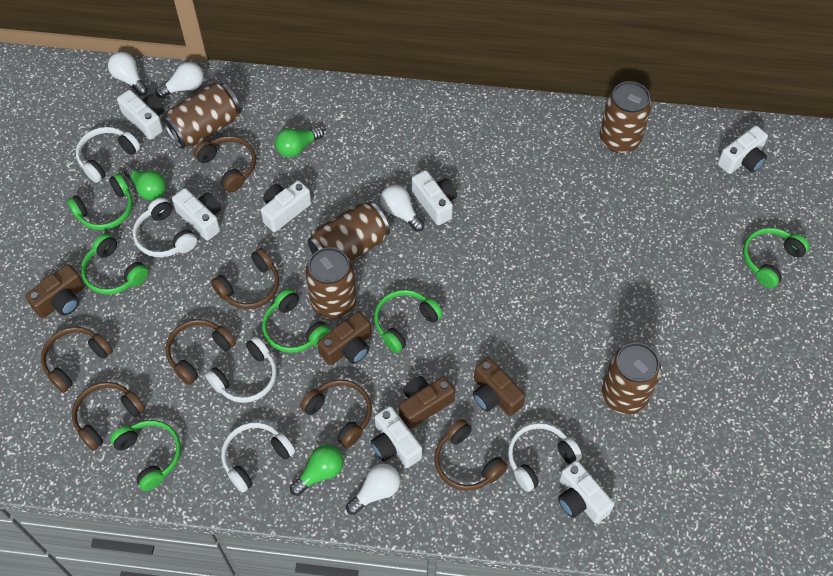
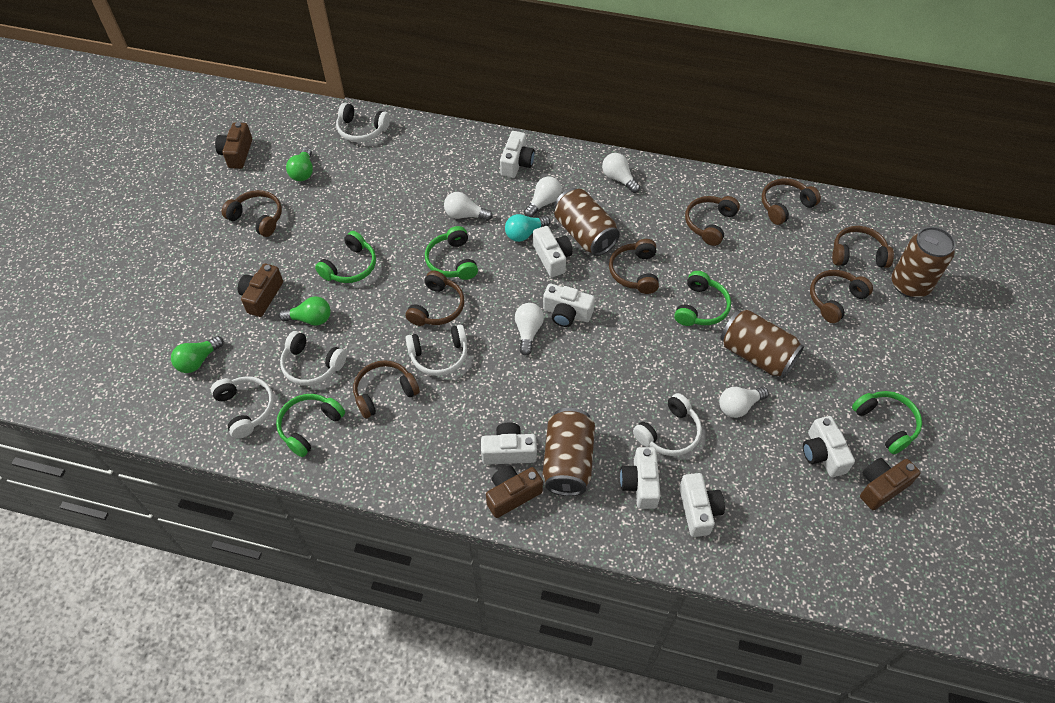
brown can: 5 -> 4
brown headphones: 7 -> 8
green headphones: 6 -> 5
turquoise light bulb: 0 -> 1
white light bulb: 4 -> 5

